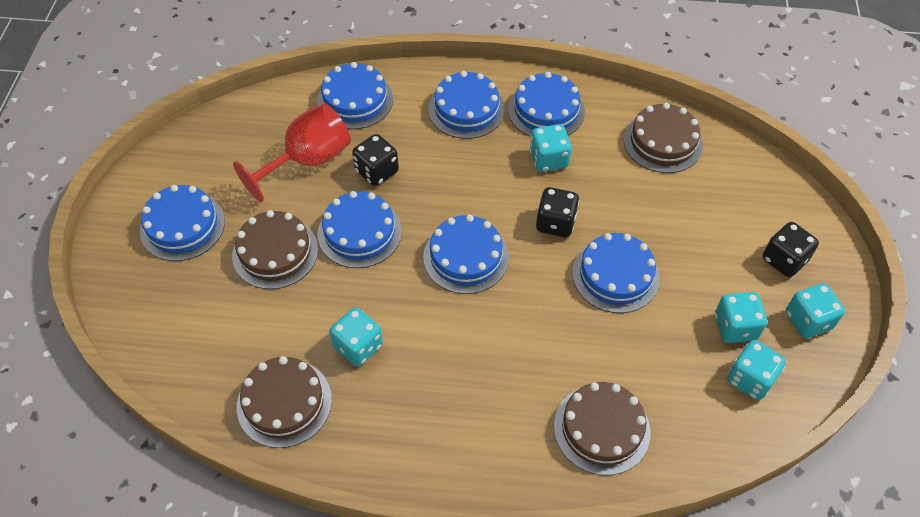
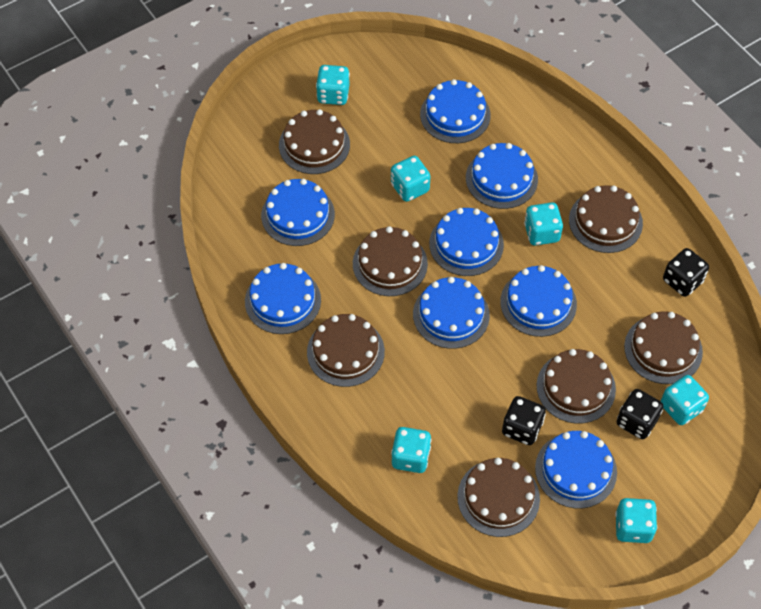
blue cake: 7 -> 8
brown cake: 4 -> 7
red goblet: 1 -> 0
turquoise dice: 5 -> 6

